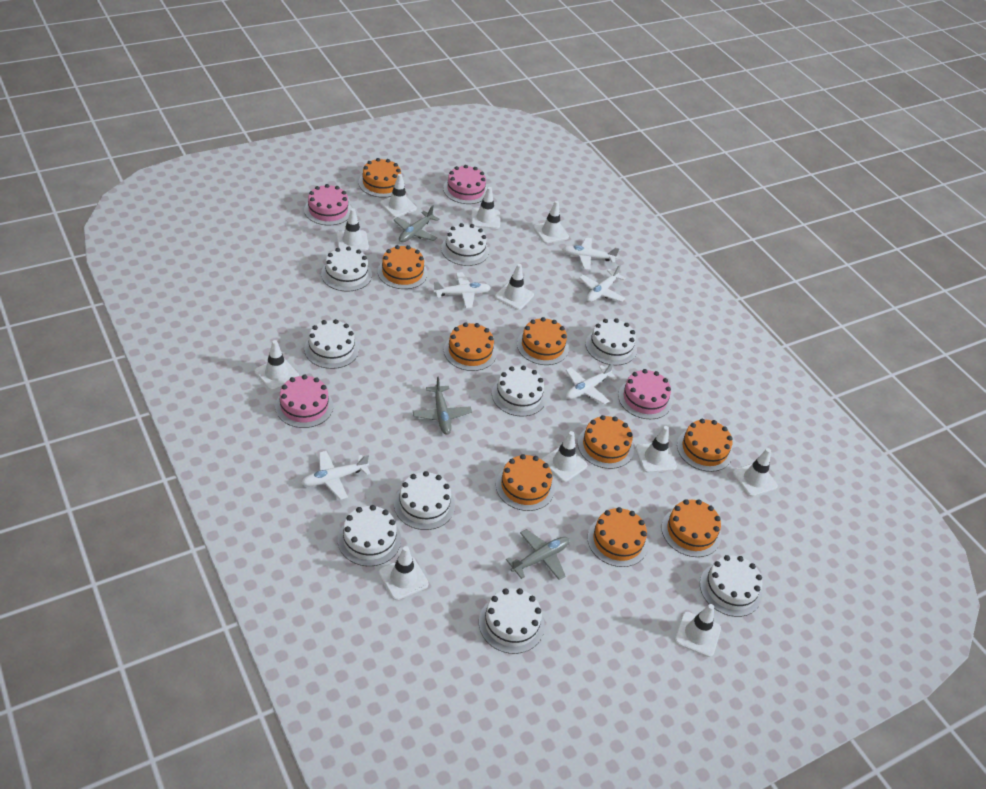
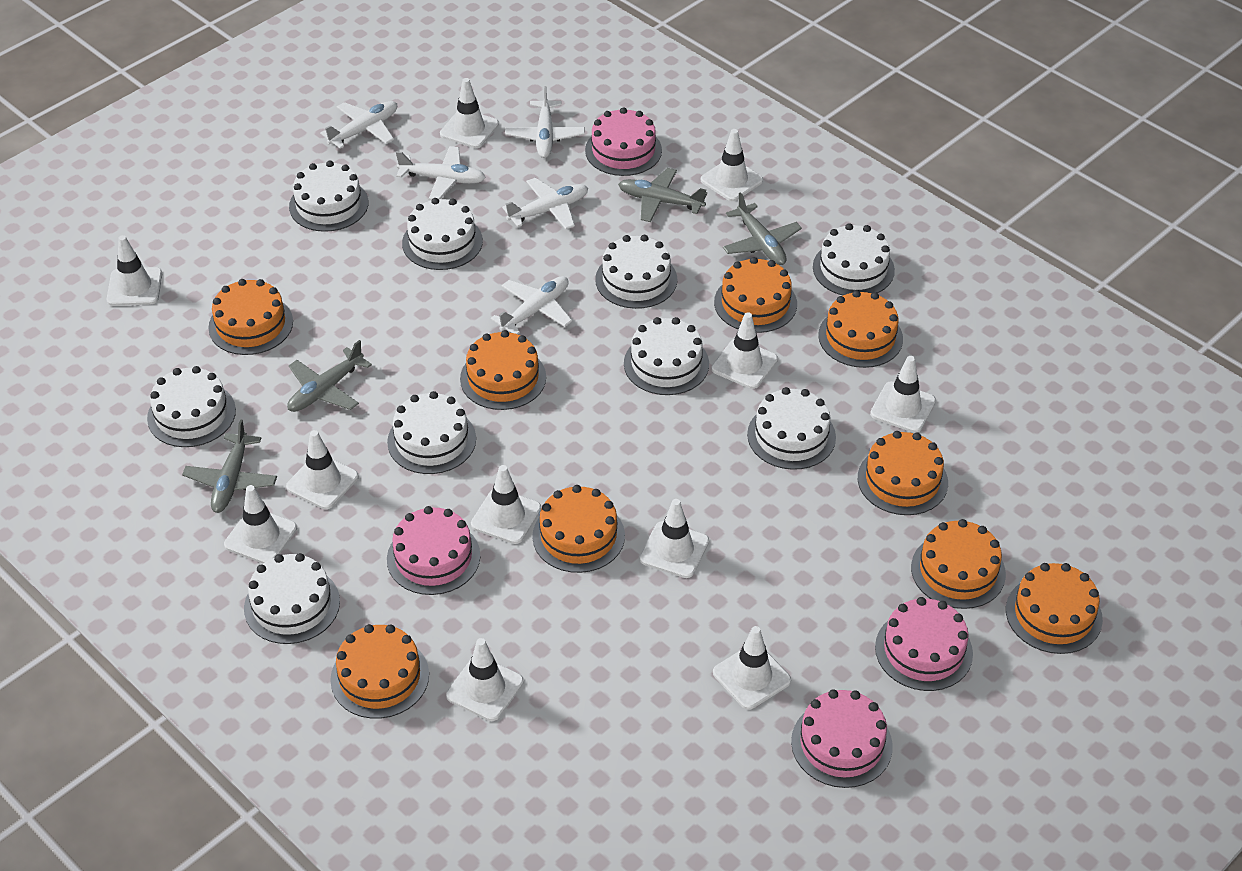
grey plane: 3 -> 4

